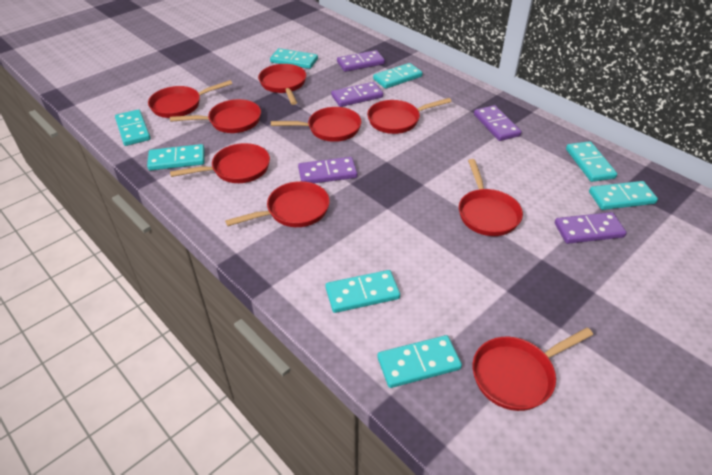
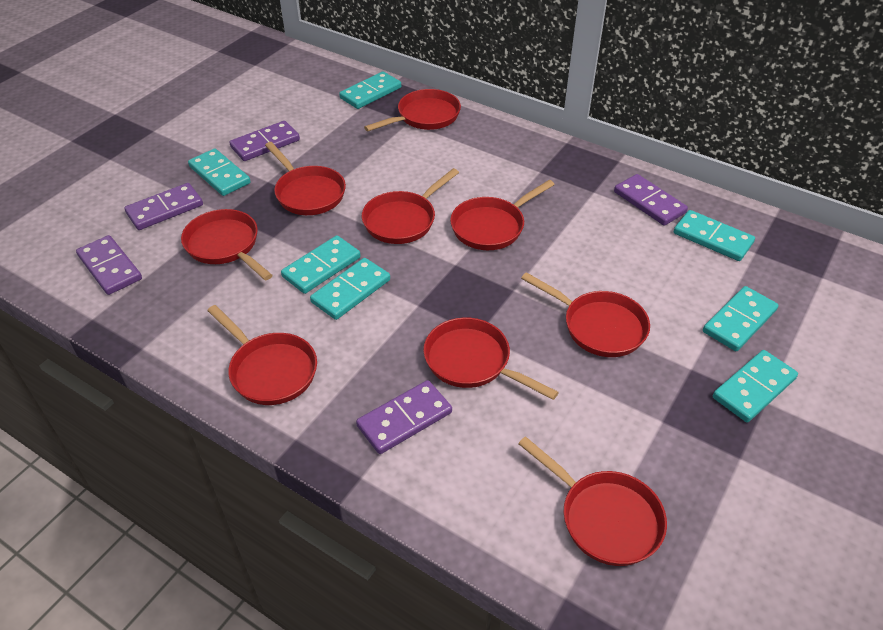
turquoise domino: 8 -> 7

